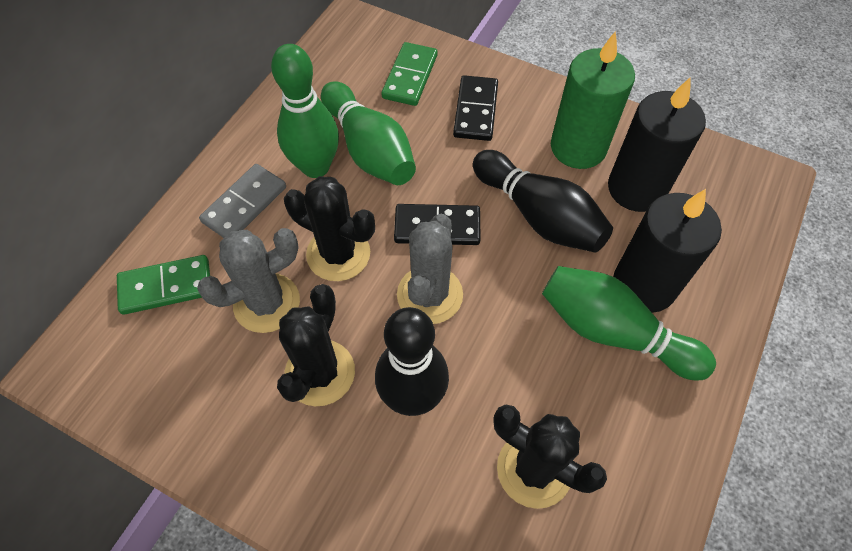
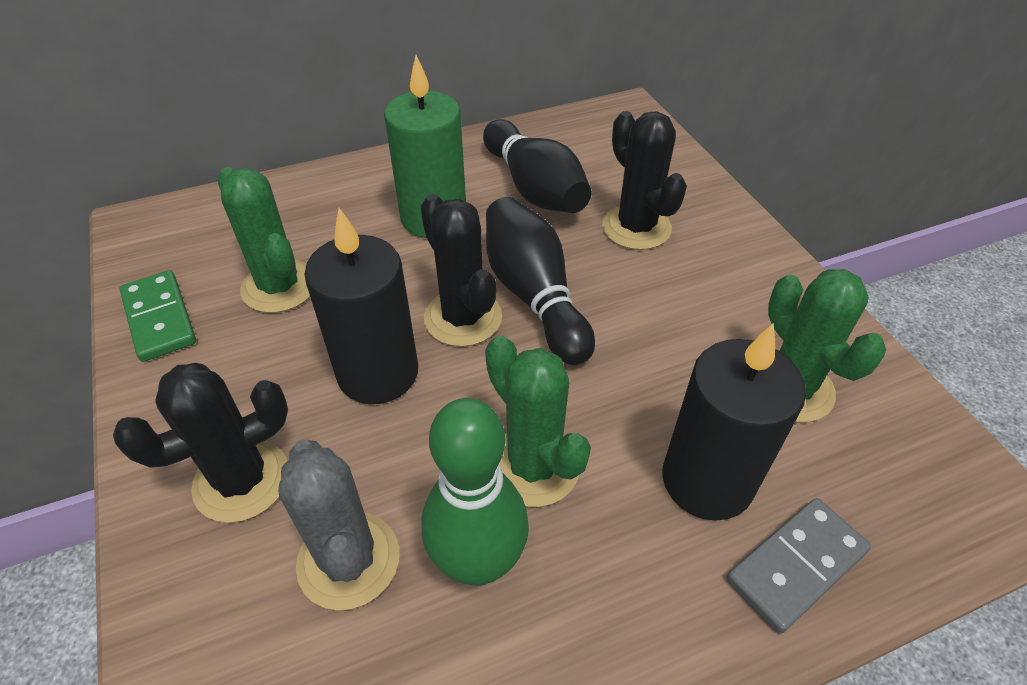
black domino: 2 -> 0
green bowling pin: 3 -> 1
green cactus: 0 -> 3
green domino: 2 -> 1
grey cactus: 2 -> 1

